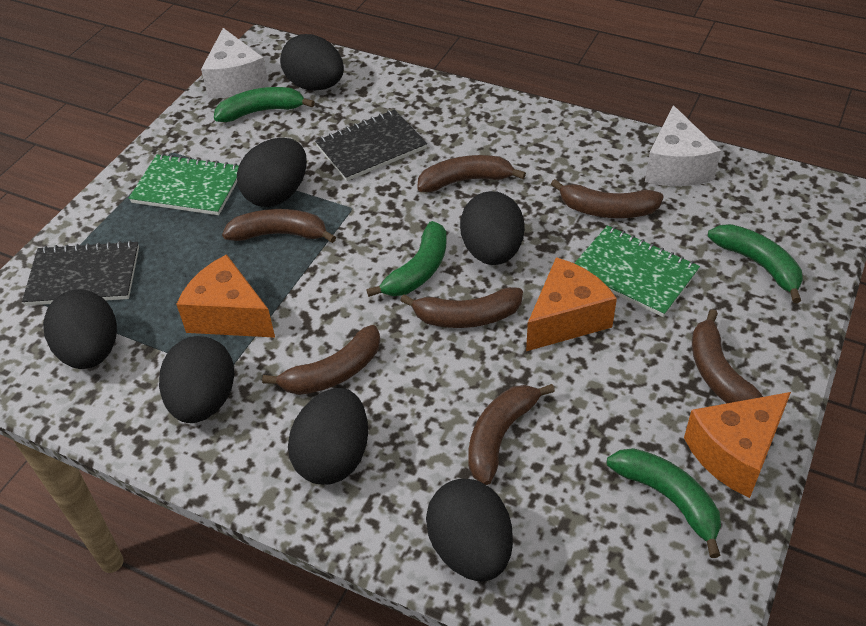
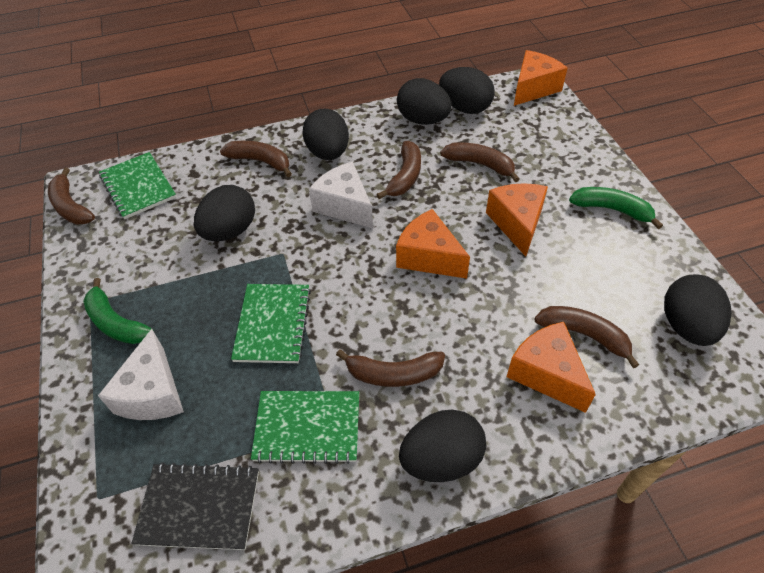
black egg: 7 -> 6
black notebook: 2 -> 1
brown banana: 7 -> 6
green banana: 4 -> 2
green notebook: 2 -> 3
orange cheese: 3 -> 4

